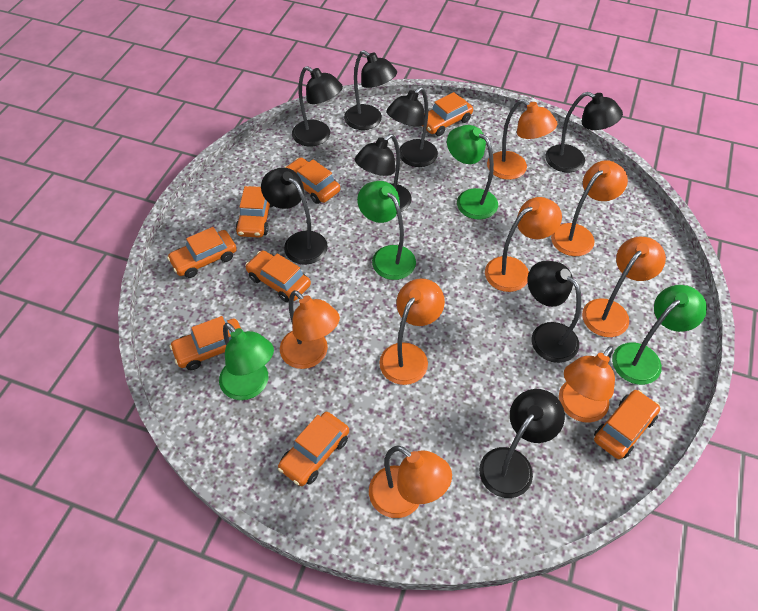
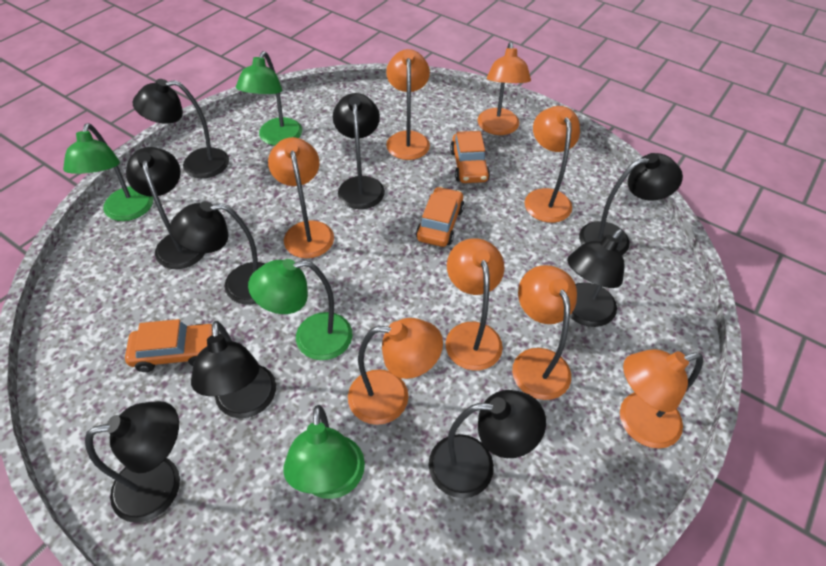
black lamp: 8 -> 9
orange car: 8 -> 3

